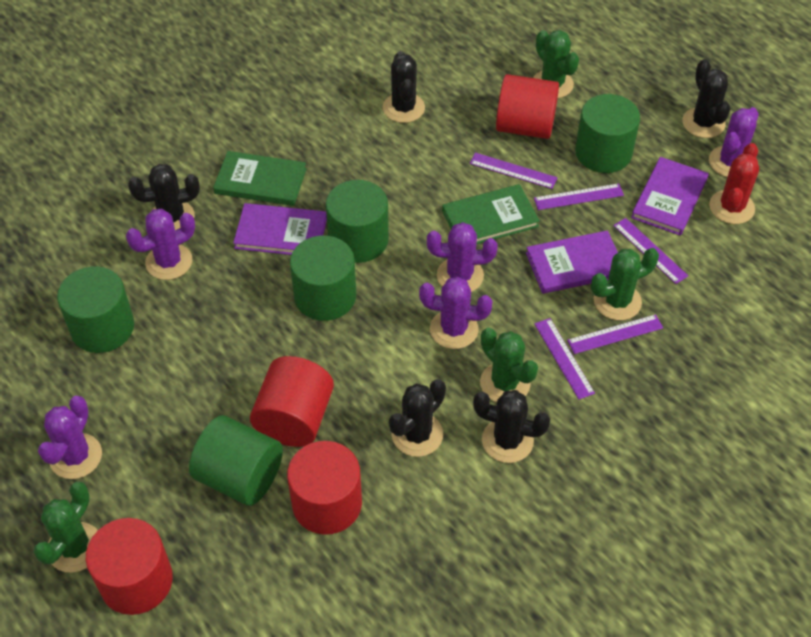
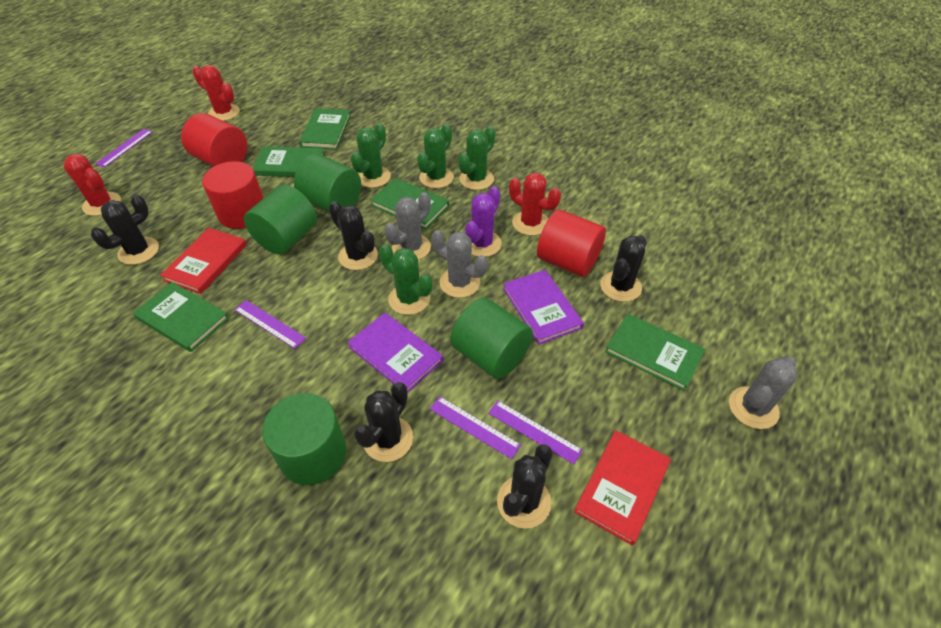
green book: 2 -> 5
green cylinder: 5 -> 4
grey cactus: 0 -> 3
purple book: 3 -> 2
purple cactus: 5 -> 1
purple ruler: 5 -> 4
red book: 0 -> 2
red cactus: 1 -> 3
red cylinder: 4 -> 3

